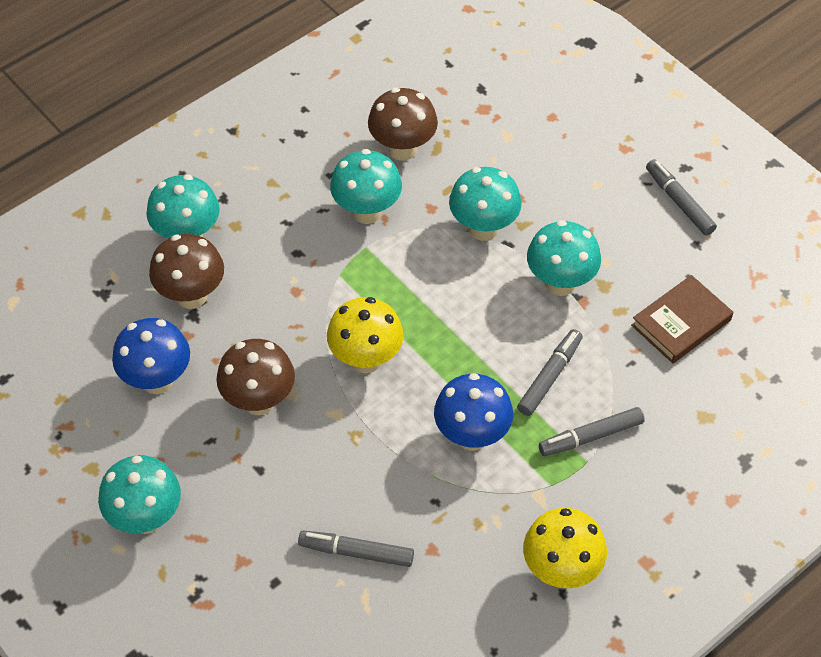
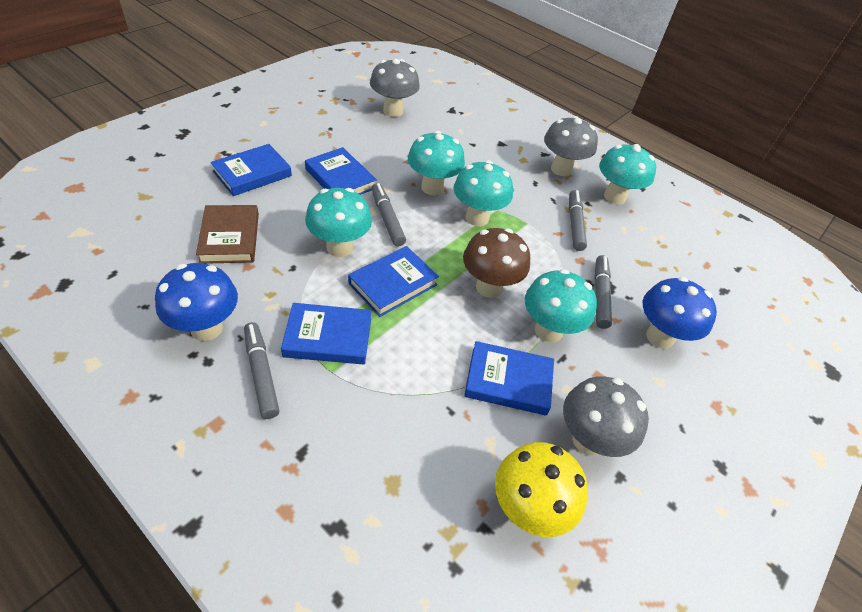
blue book: 0 -> 5
brown mushroom: 3 -> 1
grey mushroom: 0 -> 3
yellow mushroom: 2 -> 1

